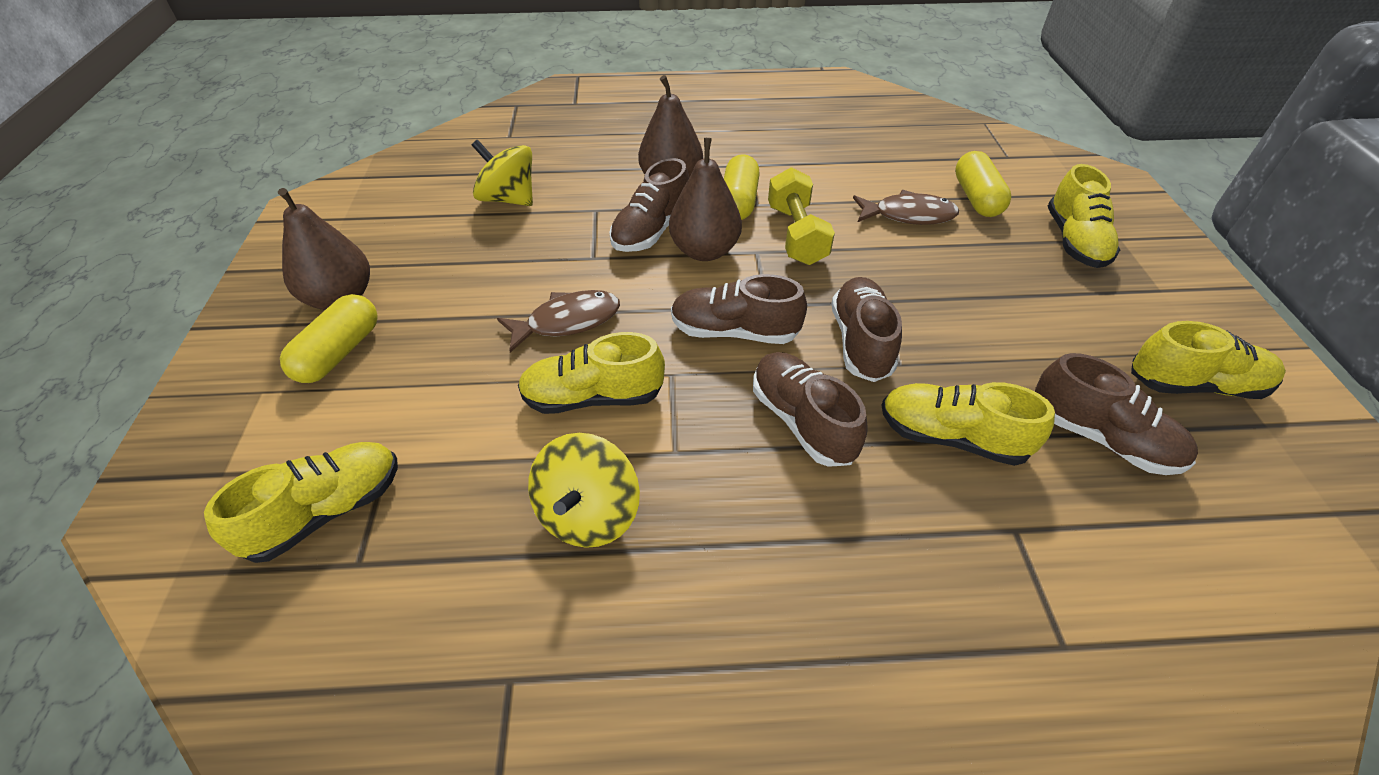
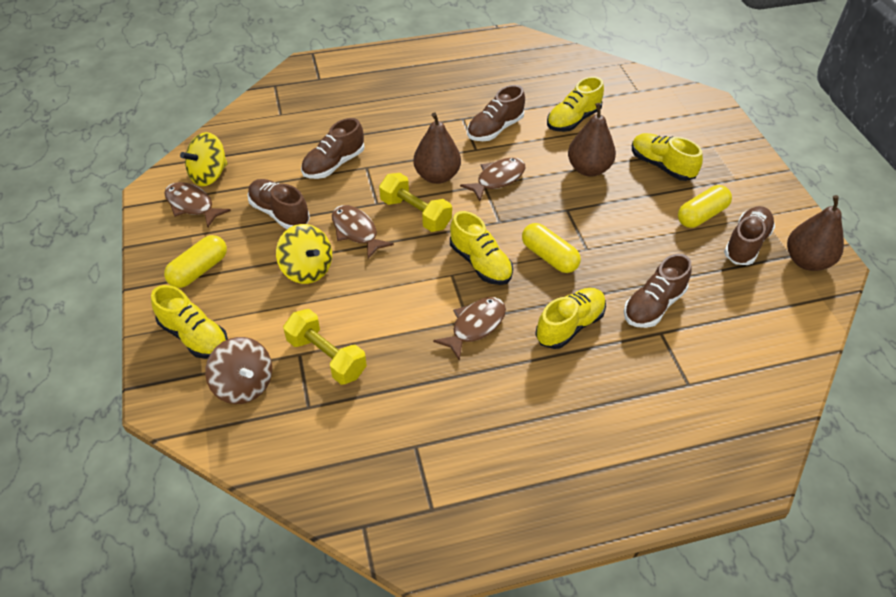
brown fish: 2 -> 4
brown spinning top: 0 -> 1
yellow dumbbell: 1 -> 2

